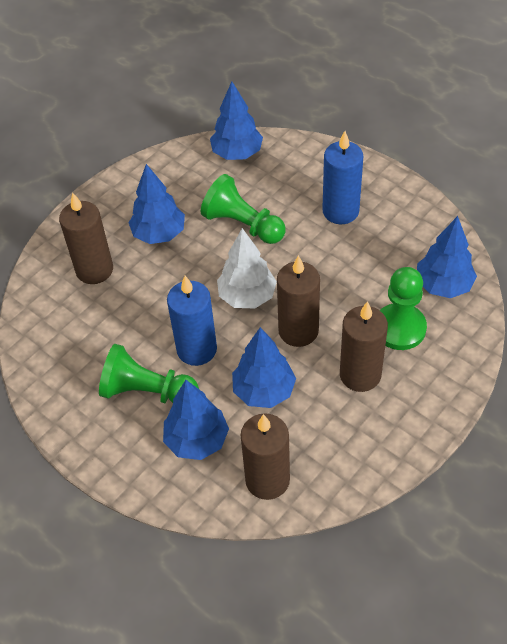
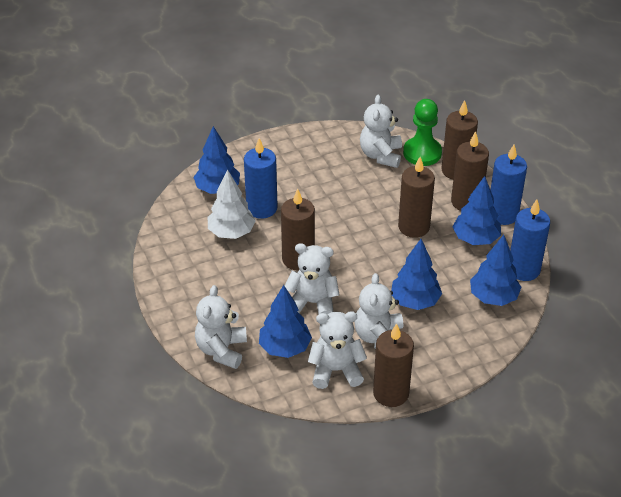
blue candle: 2 -> 3
brown candle: 4 -> 5
green pawn: 3 -> 1
white teddy bear: 0 -> 5

